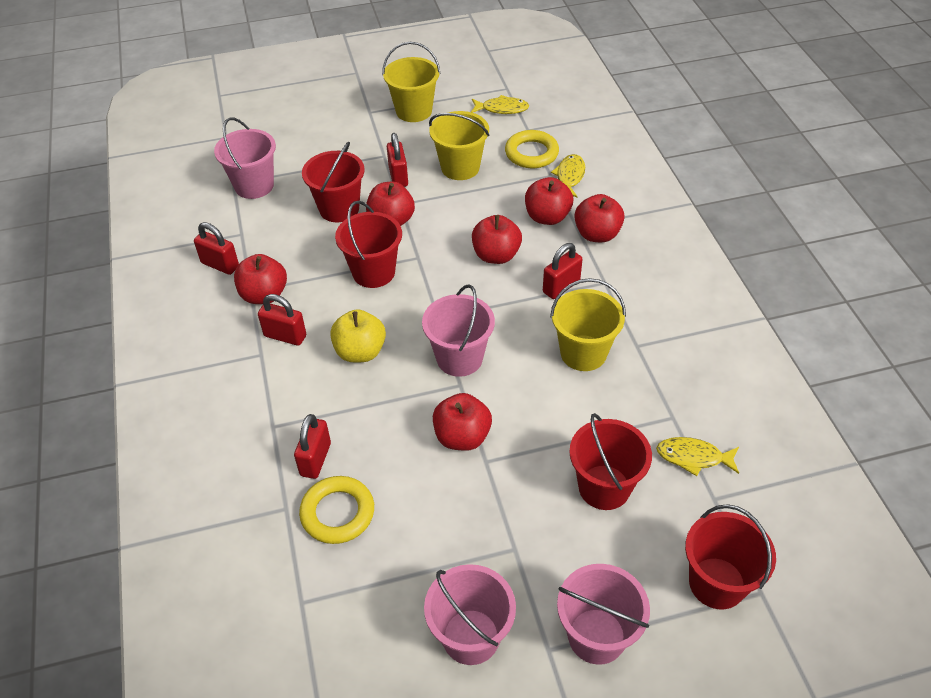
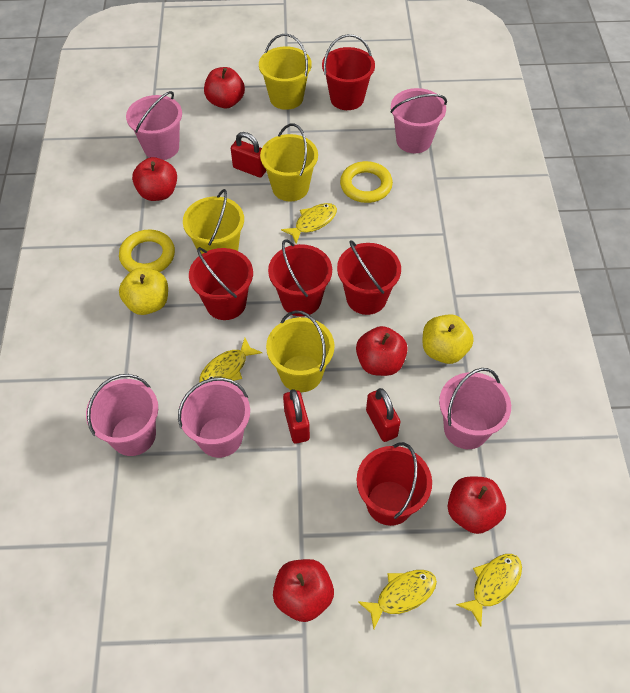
pink bucket: 4 -> 5
red apple: 6 -> 5
red bucket: 4 -> 5
red padlock: 5 -> 3
yellow apple: 1 -> 2
yellow bucket: 3 -> 4
yellow fish: 3 -> 4

